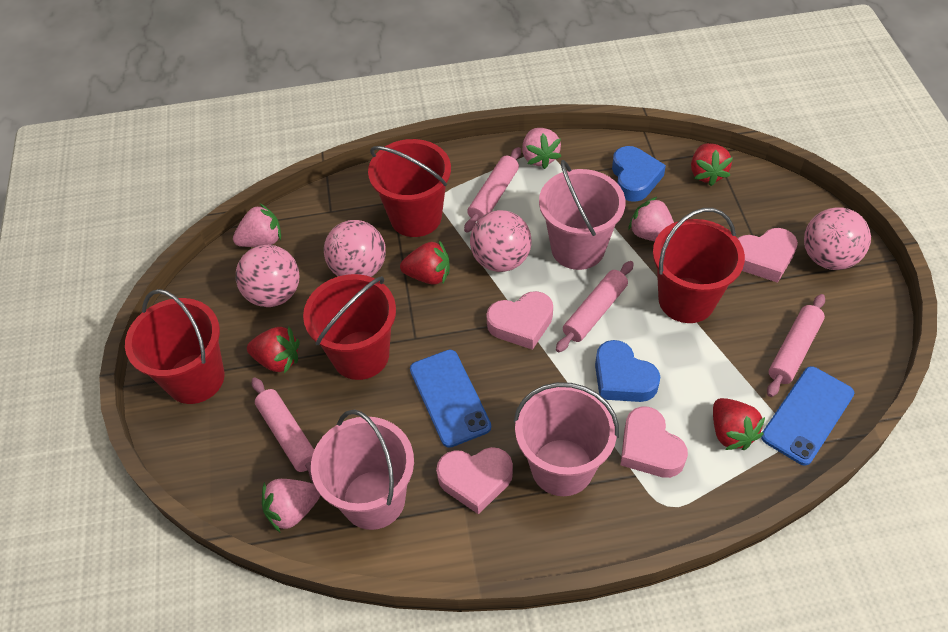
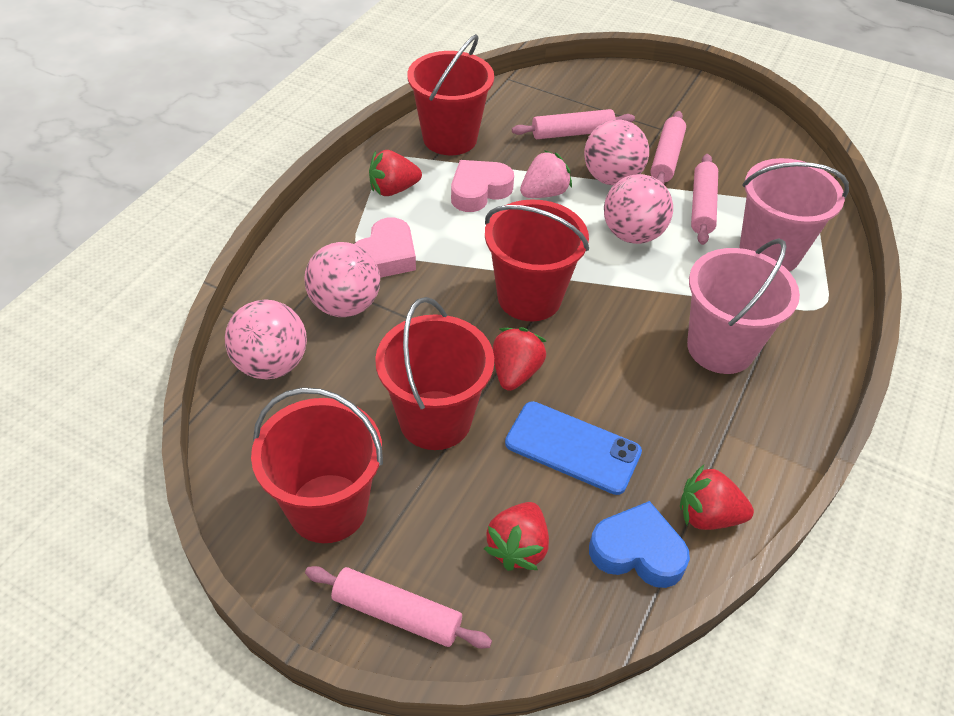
blue heart: 2 -> 1
blue phone: 2 -> 1
pink bucket: 3 -> 2
pink heart: 4 -> 2
pink strawberry: 4 -> 1

